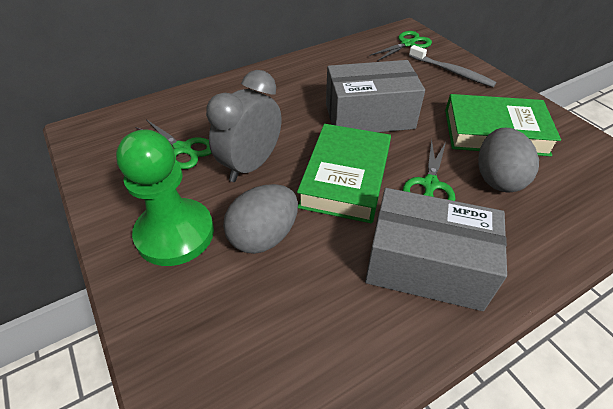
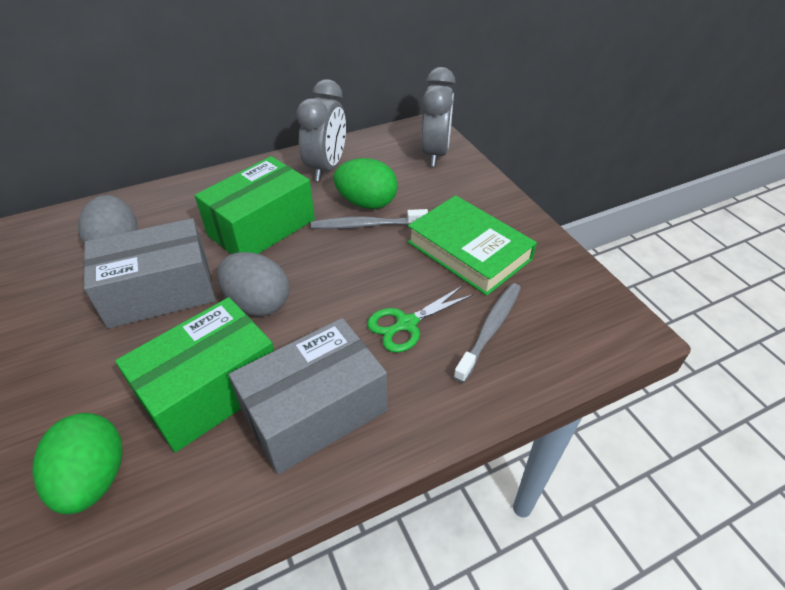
green book: 2 -> 1
green box: 0 -> 2
green egg: 0 -> 2
green pawn: 1 -> 0
green scissors: 3 -> 1
grey clock: 1 -> 2
grey toothbrush: 1 -> 2

